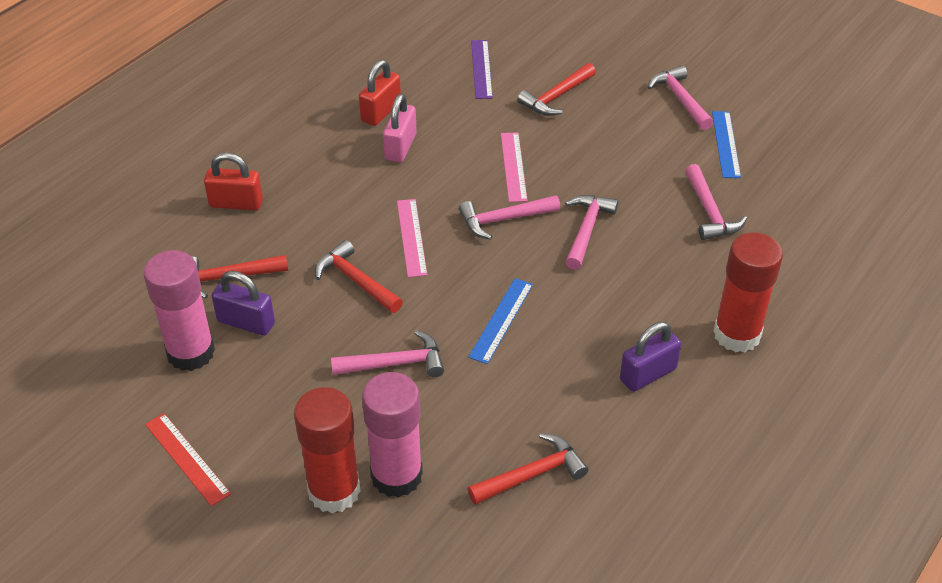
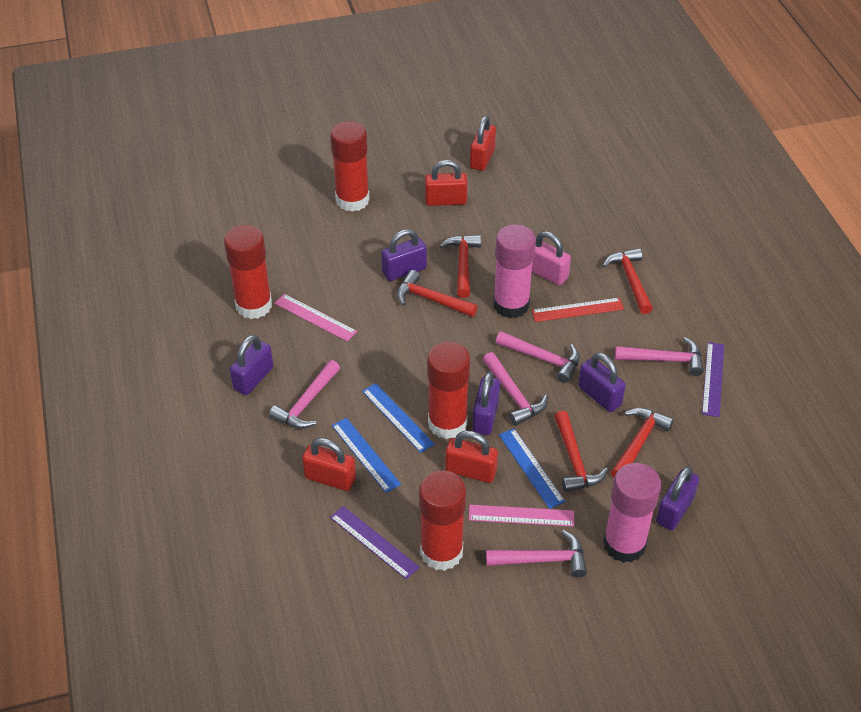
blue ruler: 2 -> 3
purple padlock: 2 -> 5
purple ruler: 1 -> 2
red glue stick: 2 -> 4
red hammer: 4 -> 5
red padlock: 2 -> 4

